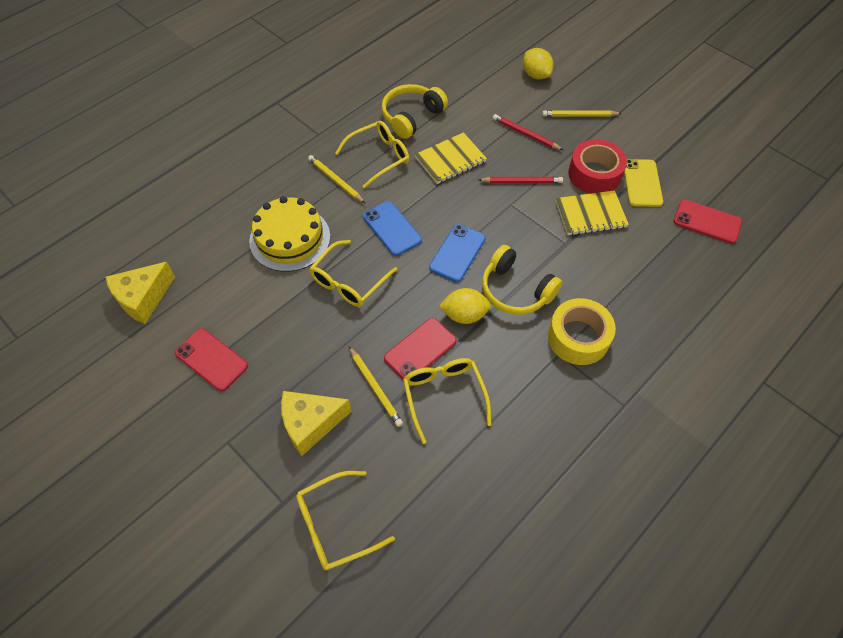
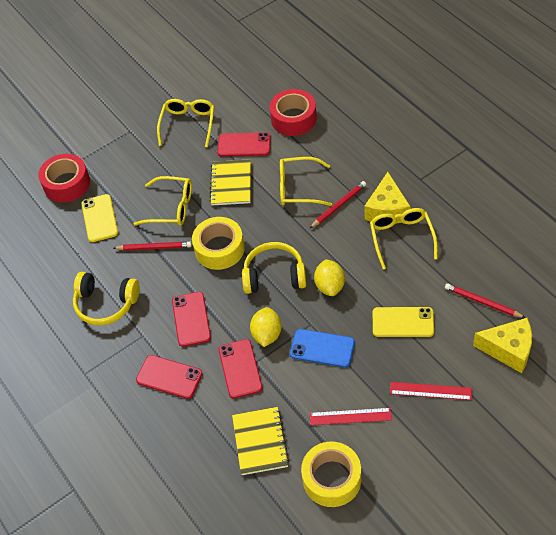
blue phone: 2 -> 1
red pencil: 2 -> 3
red phone: 3 -> 4
red ruler: 0 -> 2
red tape: 1 -> 2
yellow cake: 1 -> 0
yellow pencil: 3 -> 0
yellow phone: 1 -> 2
yellow tape: 1 -> 2

